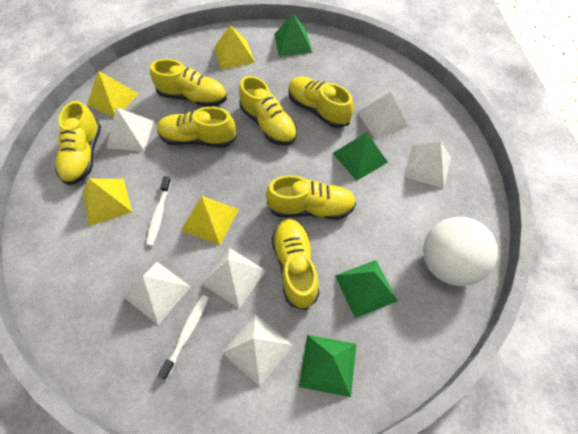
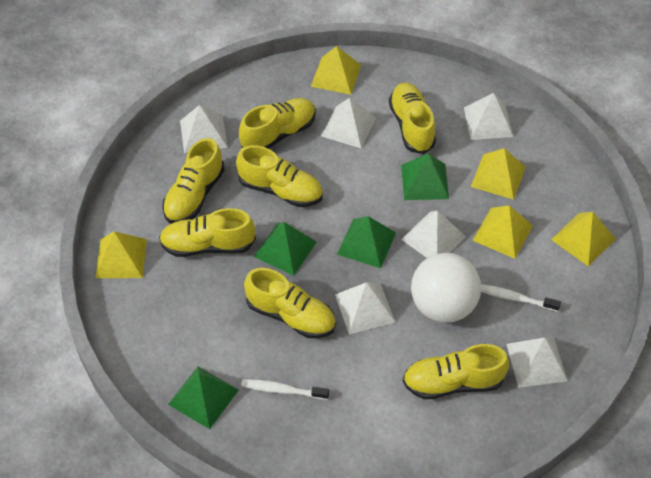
yellow pyramid: 4 -> 5

